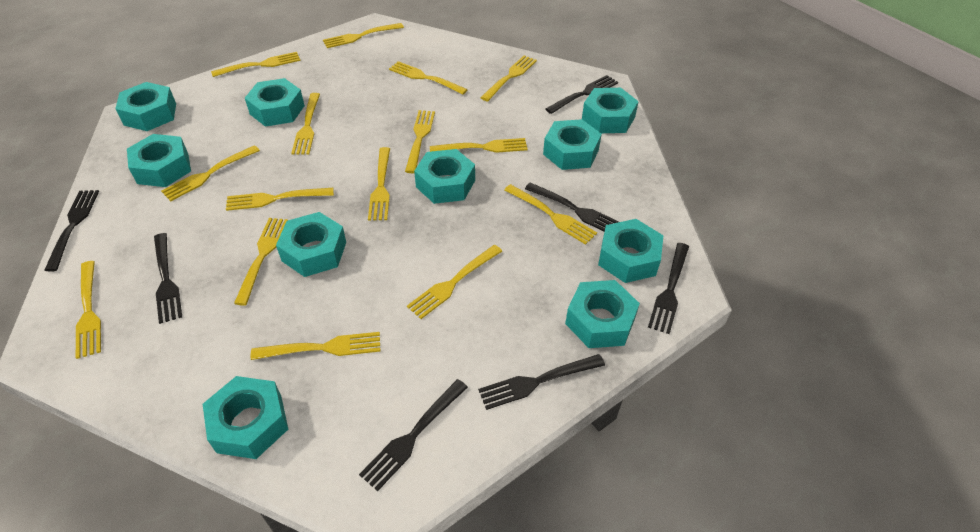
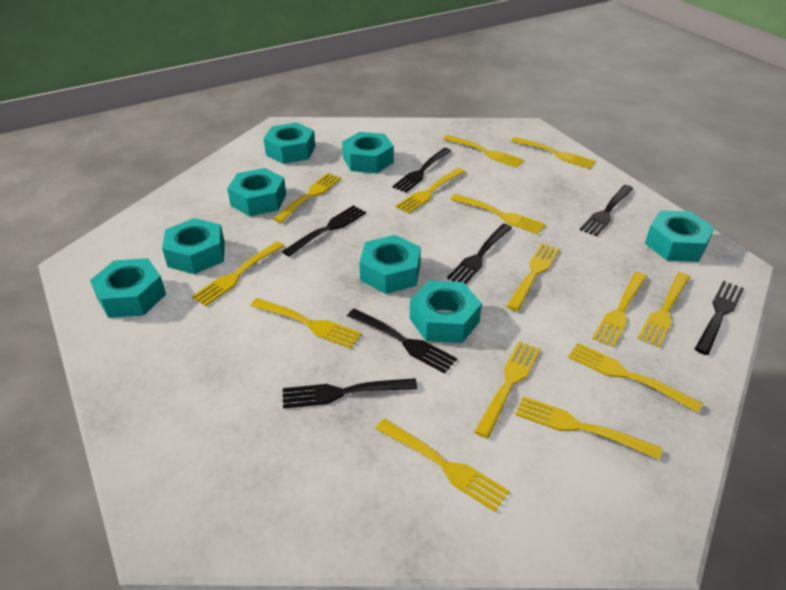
turquoise nut: 10 -> 8
yellow fork: 15 -> 14

